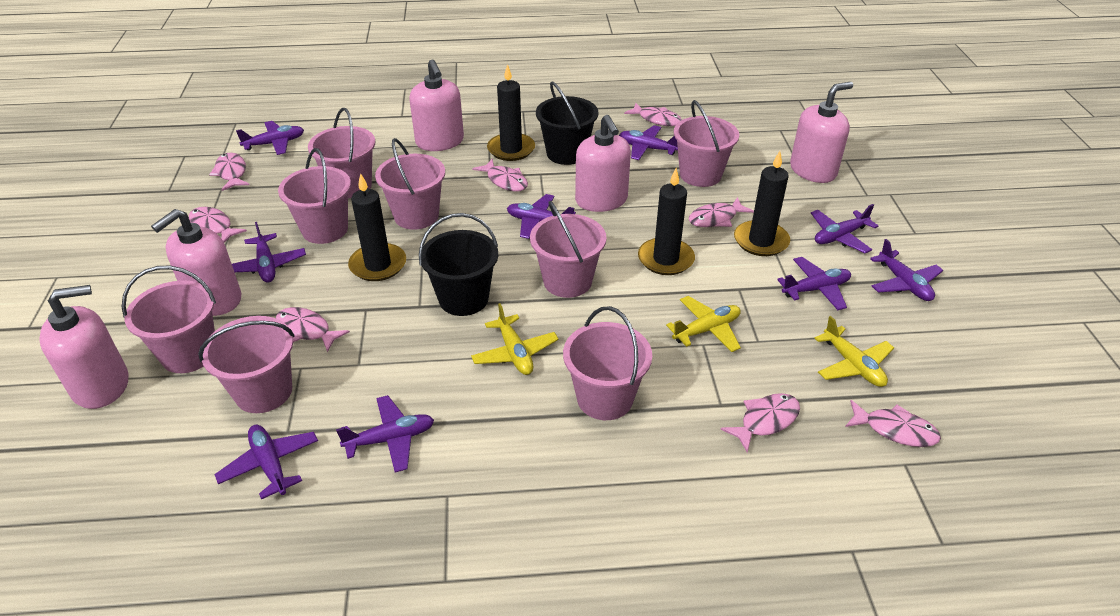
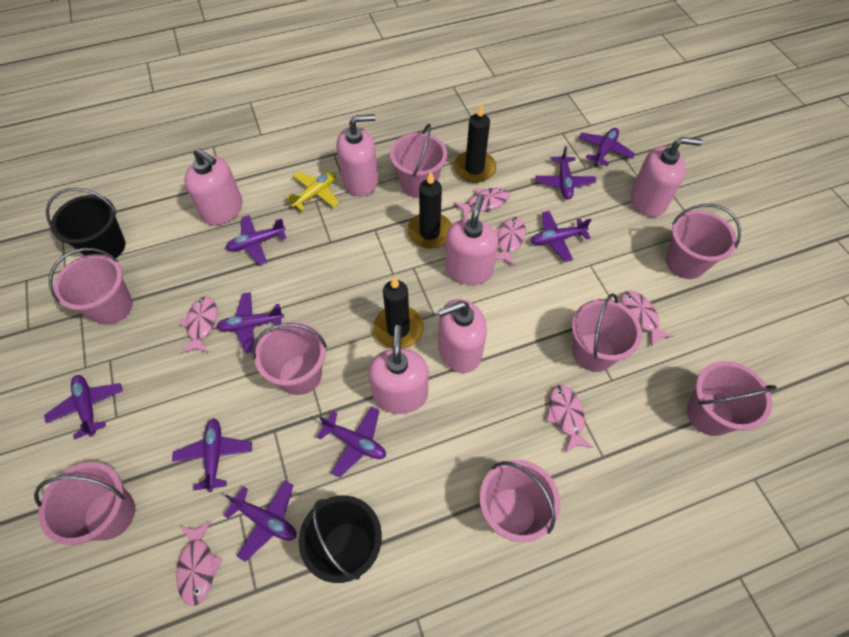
black candle: 4 -> 3
pink fish: 8 -> 6
pink soap dispenser: 5 -> 6
yellow plane: 3 -> 1

